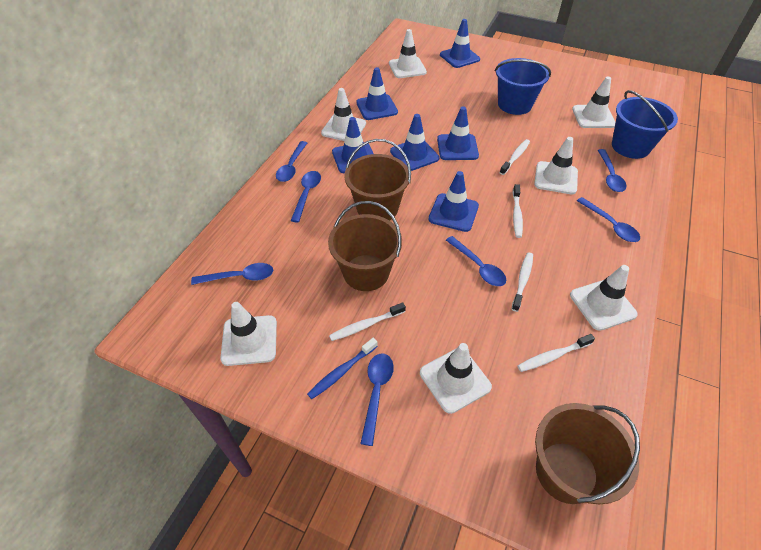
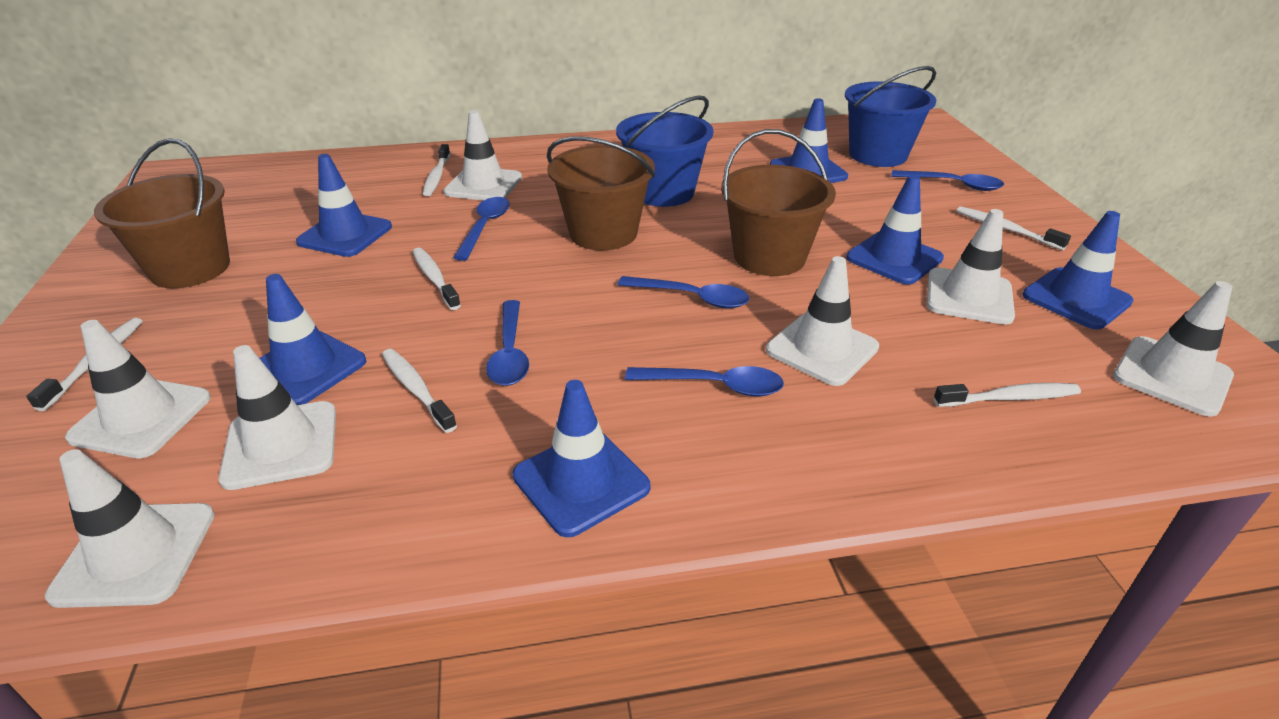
blue spoon: 7 -> 5
blue toothbrush: 1 -> 0
white toothbrush: 5 -> 6

